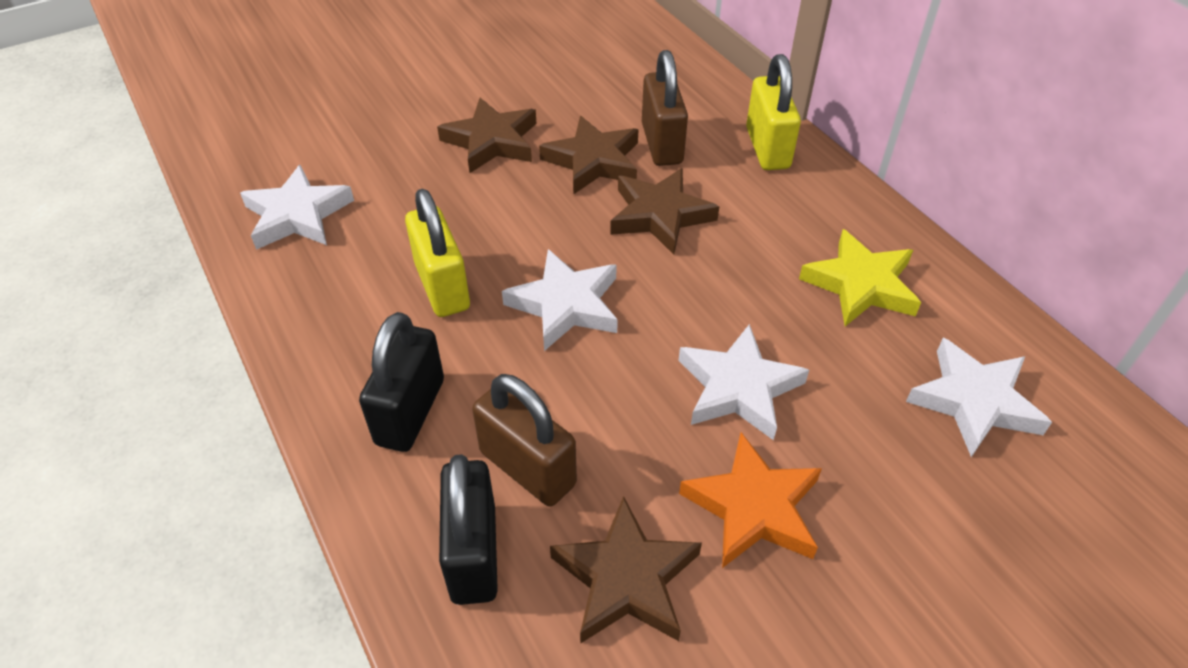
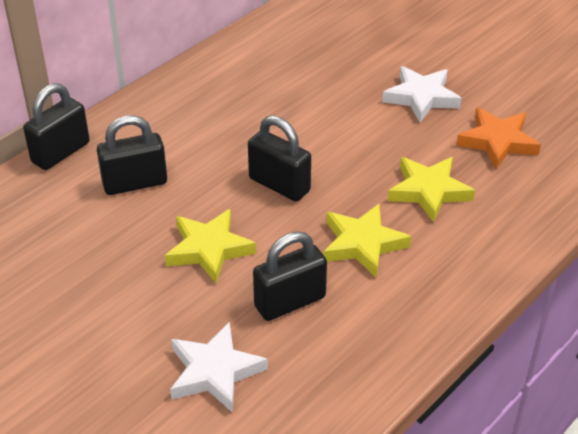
black padlock: 2 -> 4
brown padlock: 2 -> 0
brown star: 4 -> 0
white star: 4 -> 2
yellow padlock: 2 -> 0
yellow star: 1 -> 3

